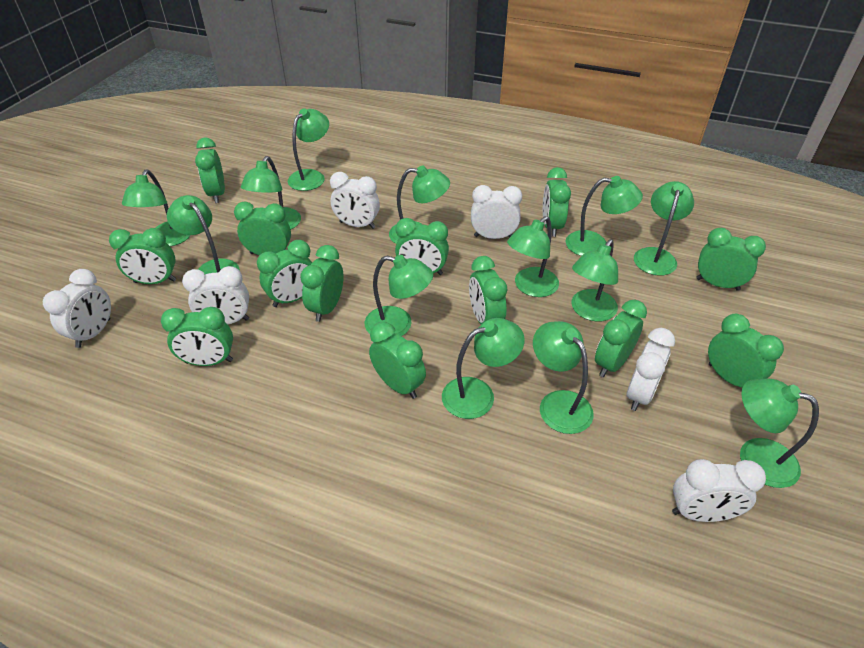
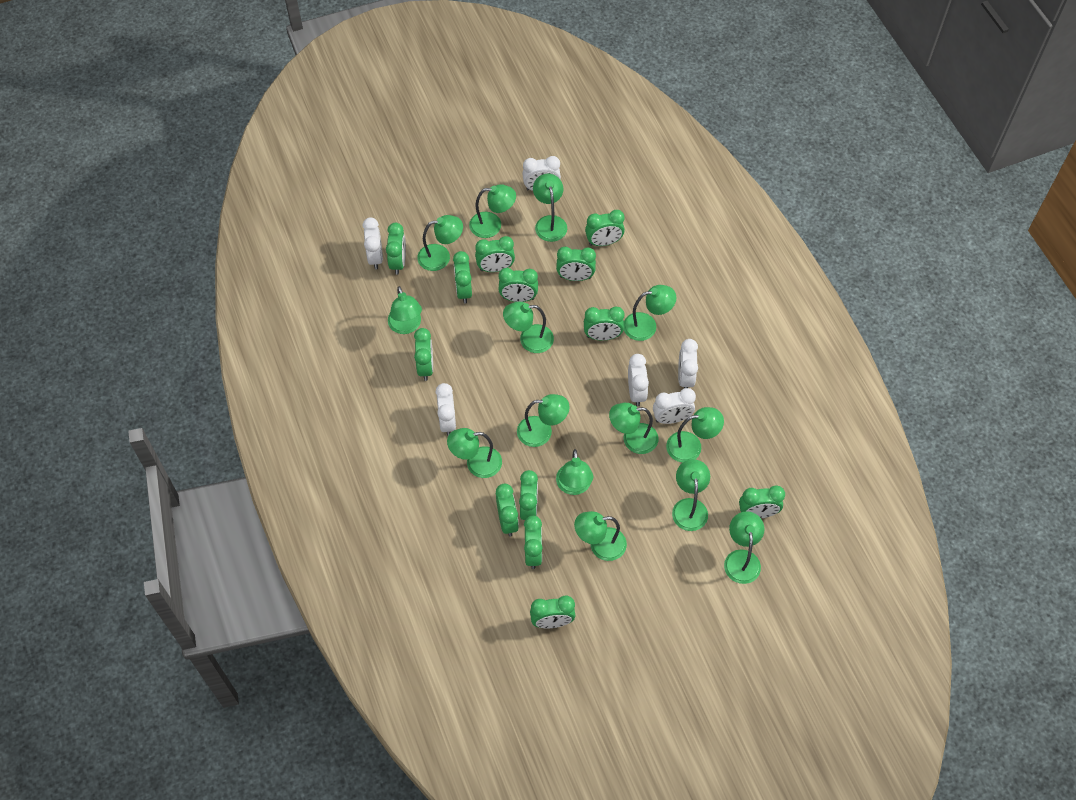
green lamp: 13 -> 14

